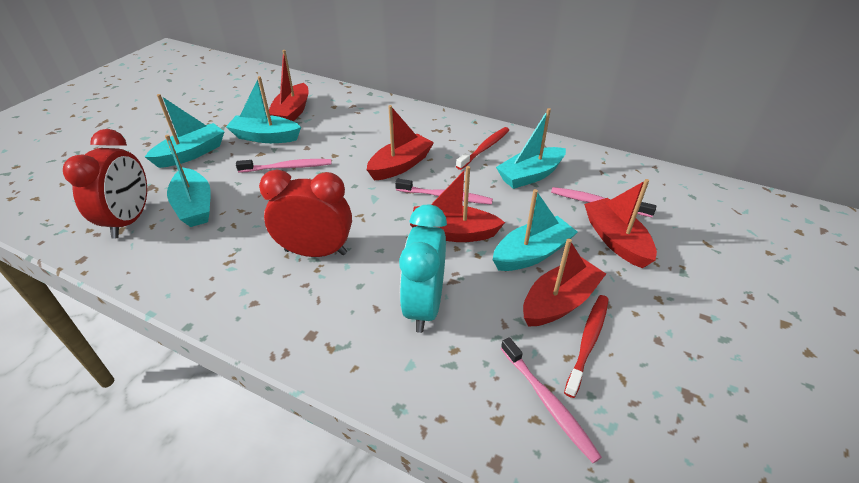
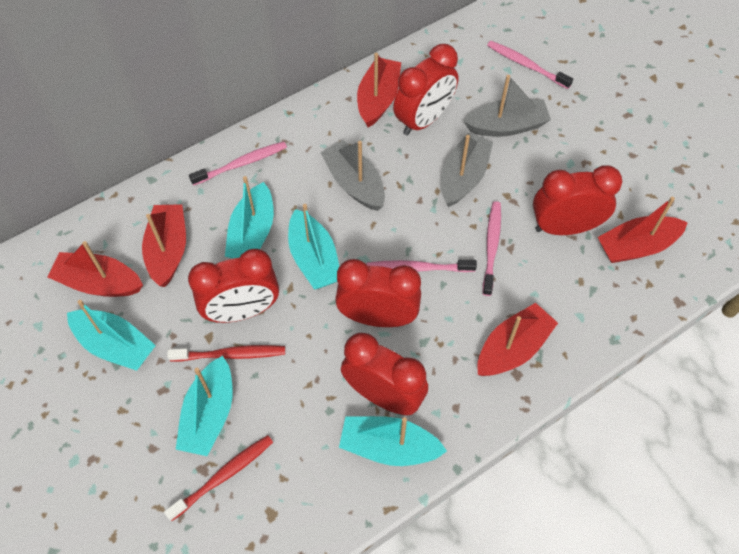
grey boat: 0 -> 3
red clock: 2 -> 5
turquoise clock: 1 -> 0

